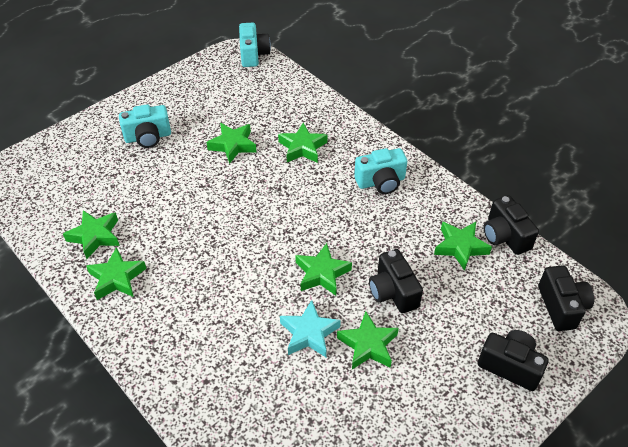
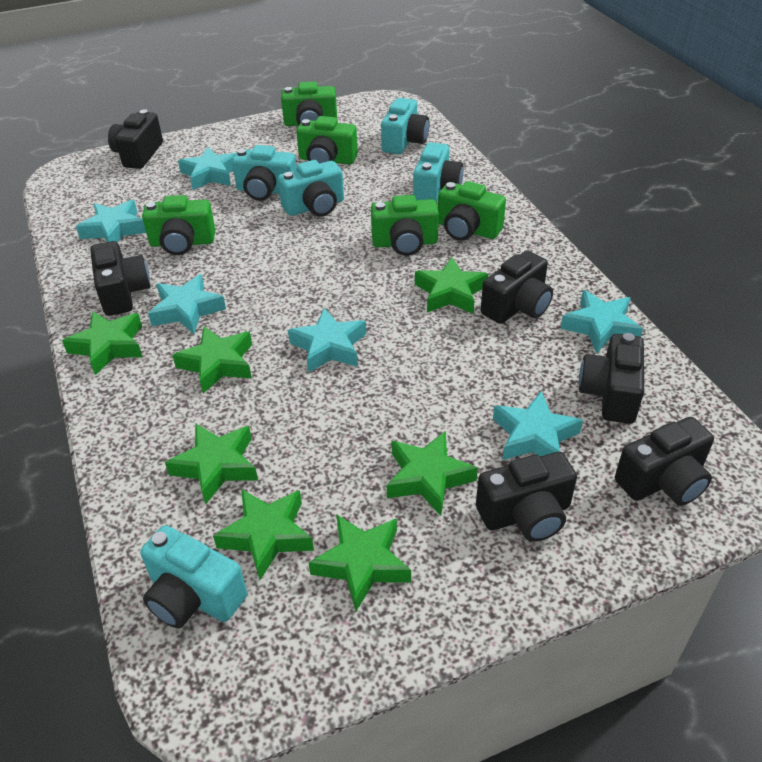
black camera: 4 -> 6
green camera: 0 -> 5
turquoise camera: 3 -> 5
turquoise star: 1 -> 6

